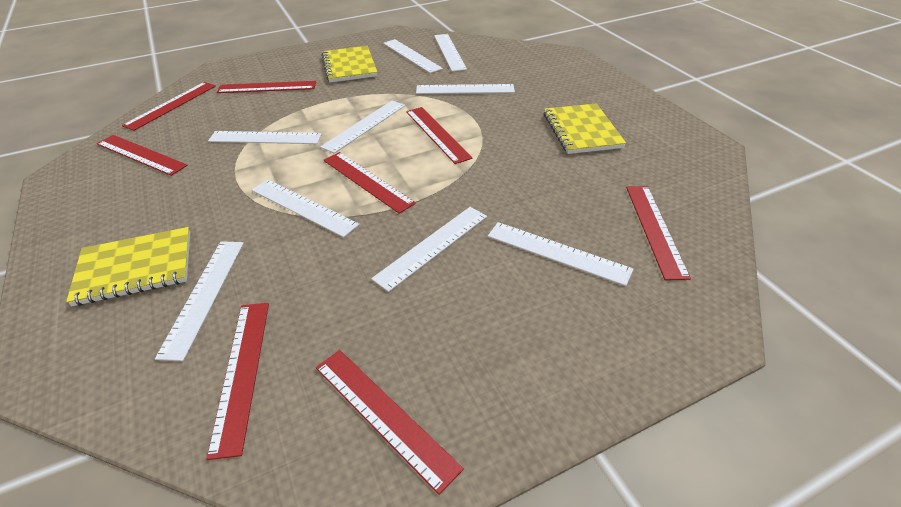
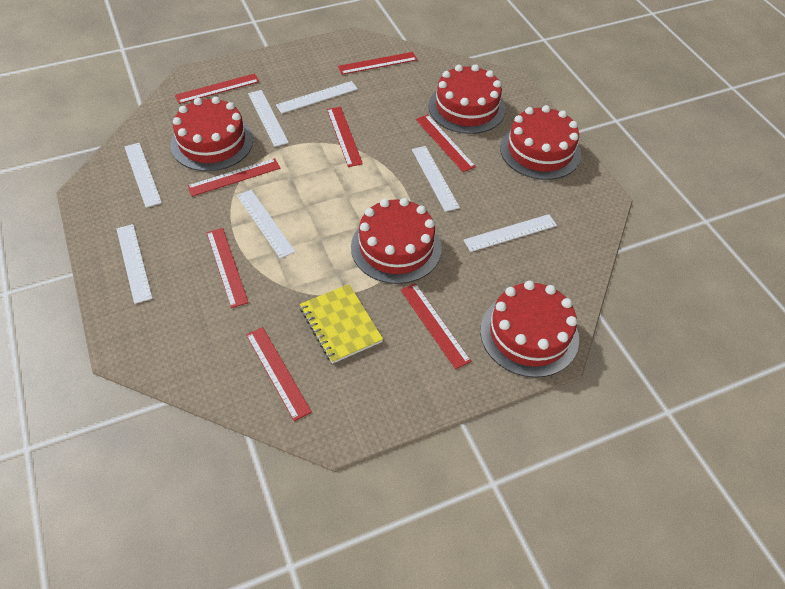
red cake: 0 -> 5
white ruler: 9 -> 7
yellow notebook: 3 -> 1

